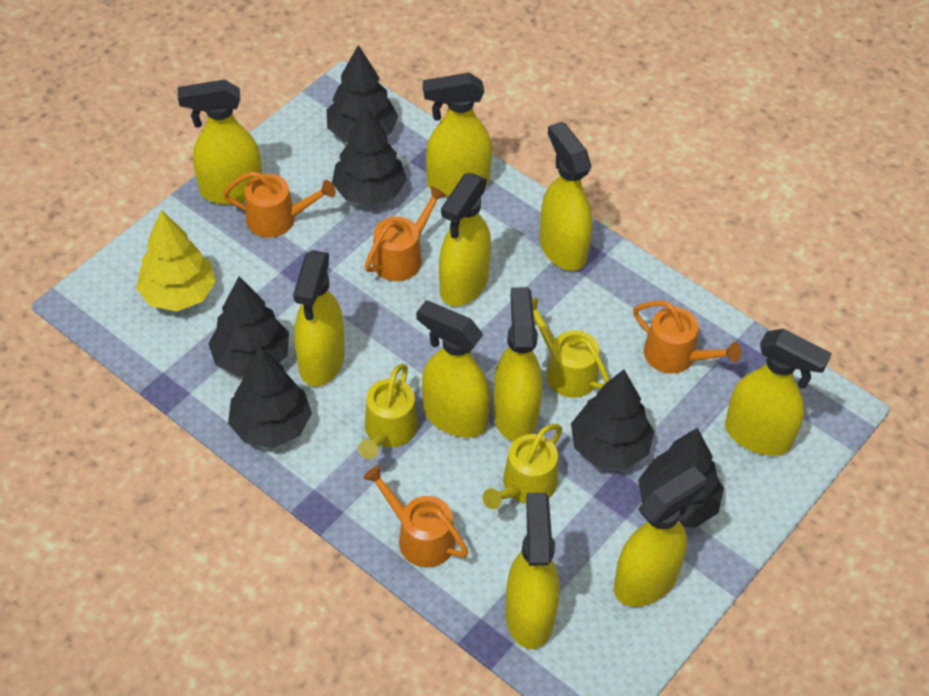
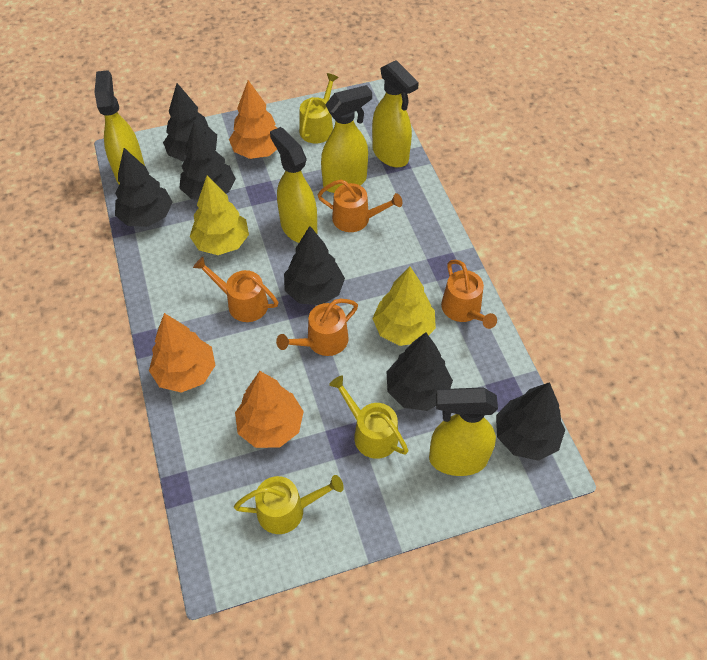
orange tree: 0 -> 3
yellow spray bottle: 10 -> 5
yellow tree: 1 -> 2

